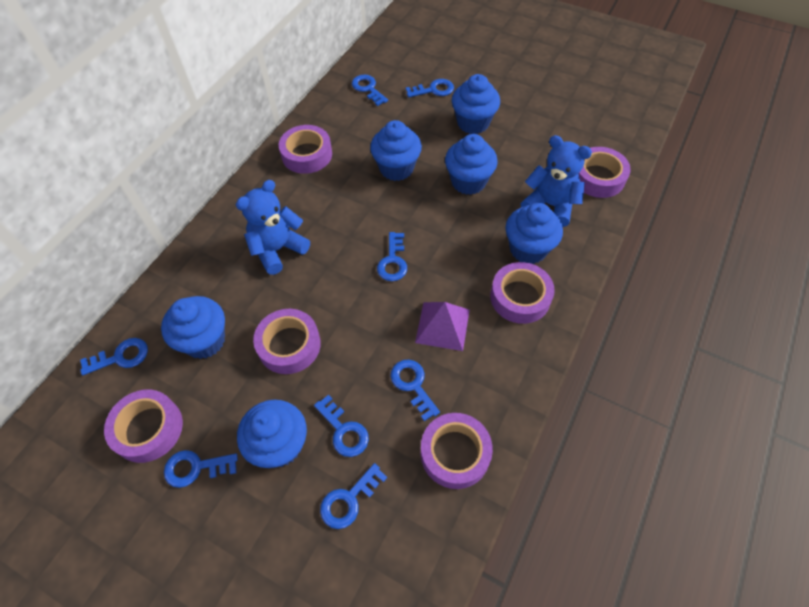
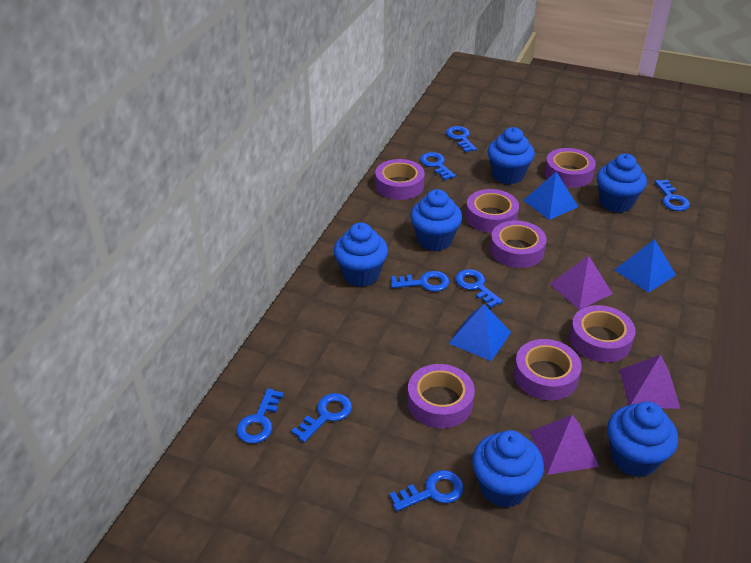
blue pyramid: 0 -> 3
blue teddy bear: 2 -> 0
purple pyramid: 1 -> 3
purple tape: 6 -> 7

